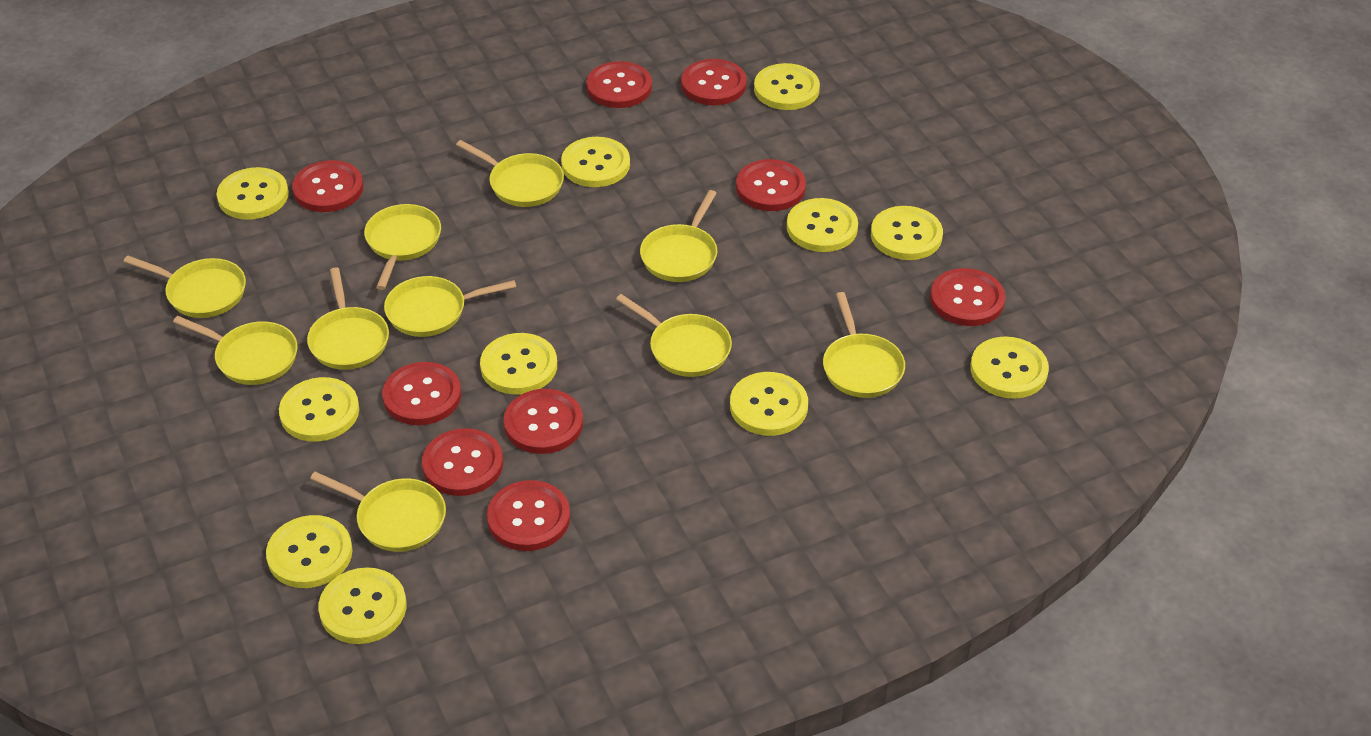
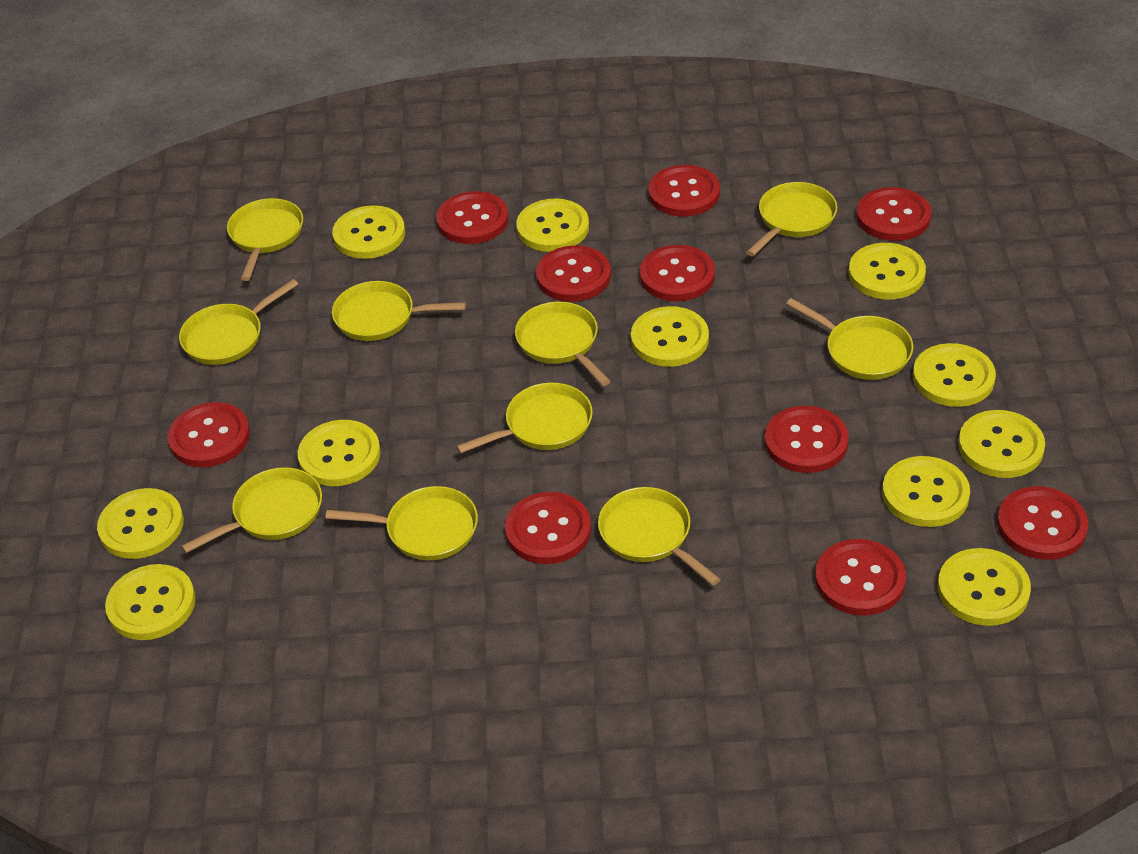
red button: 9 -> 10

